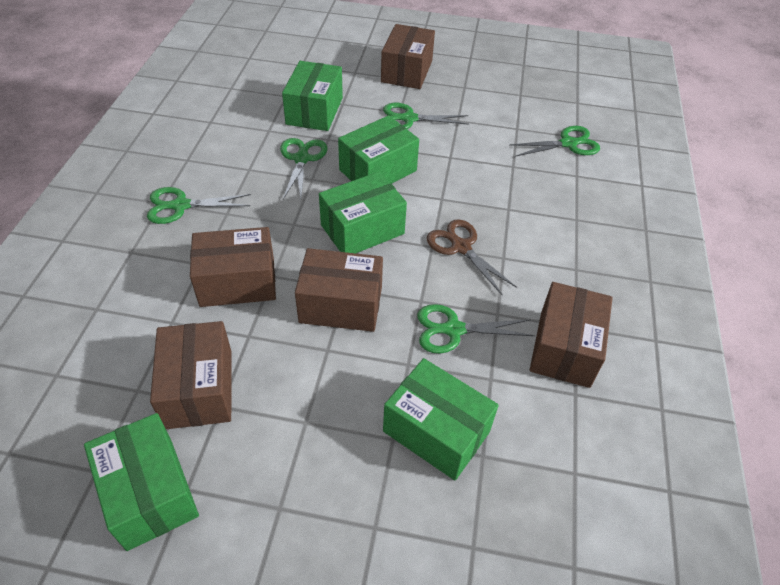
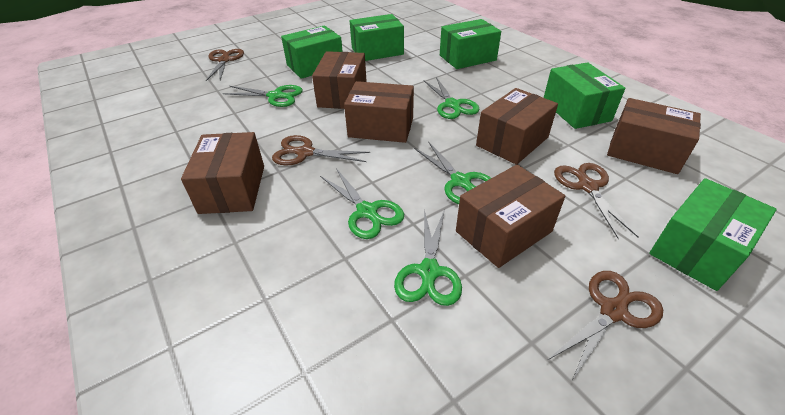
brown box: 5 -> 6
brown scissors: 1 -> 4

